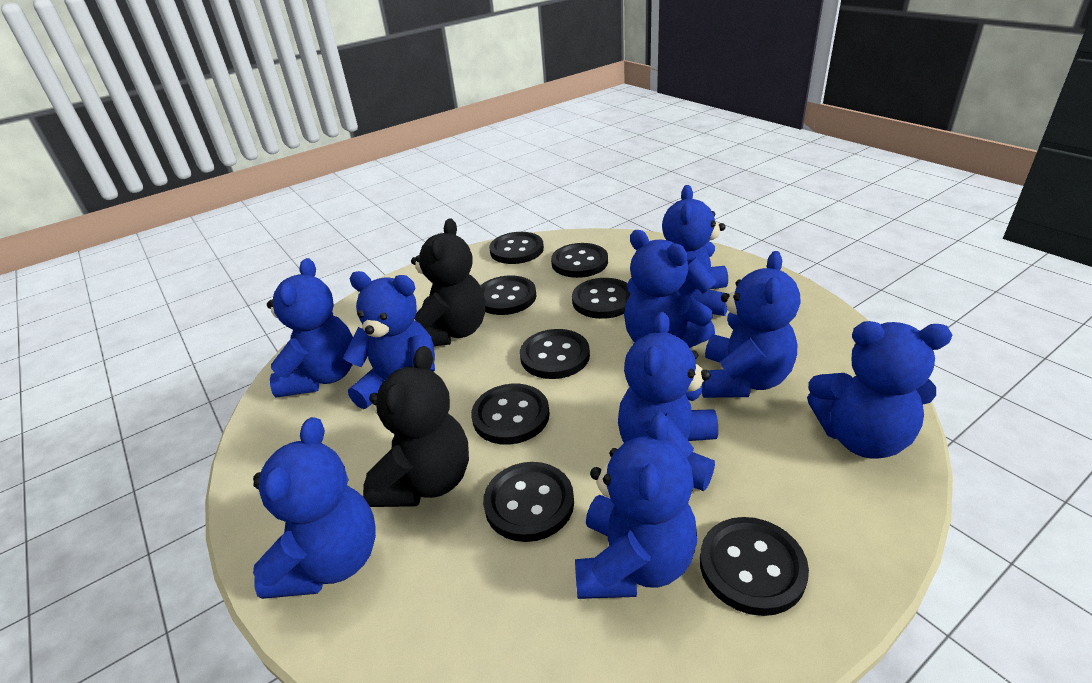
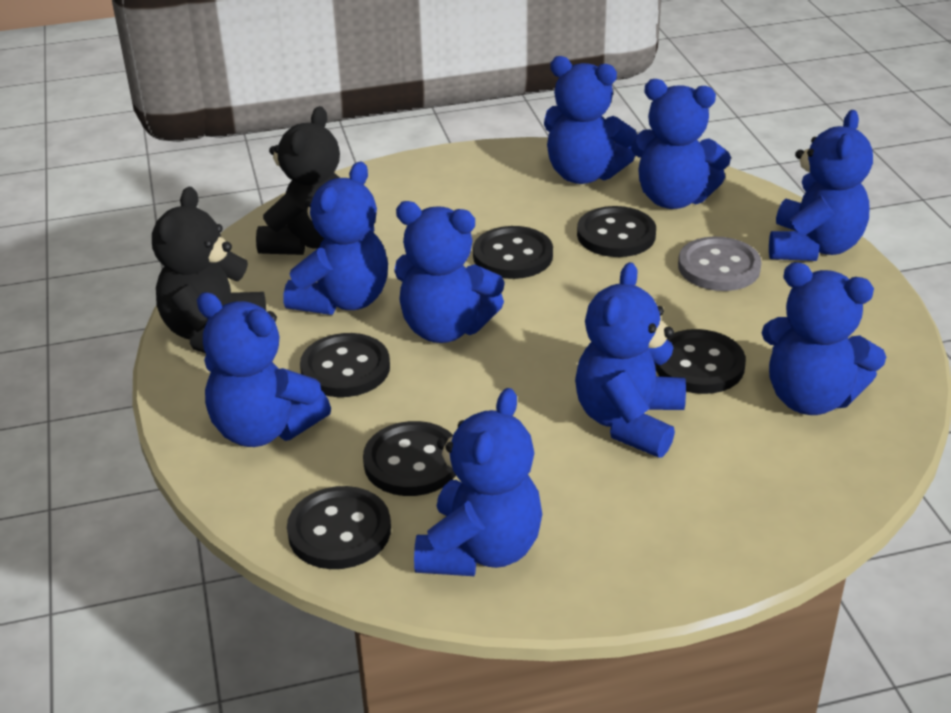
black button: 8 -> 6
grey button: 0 -> 1

